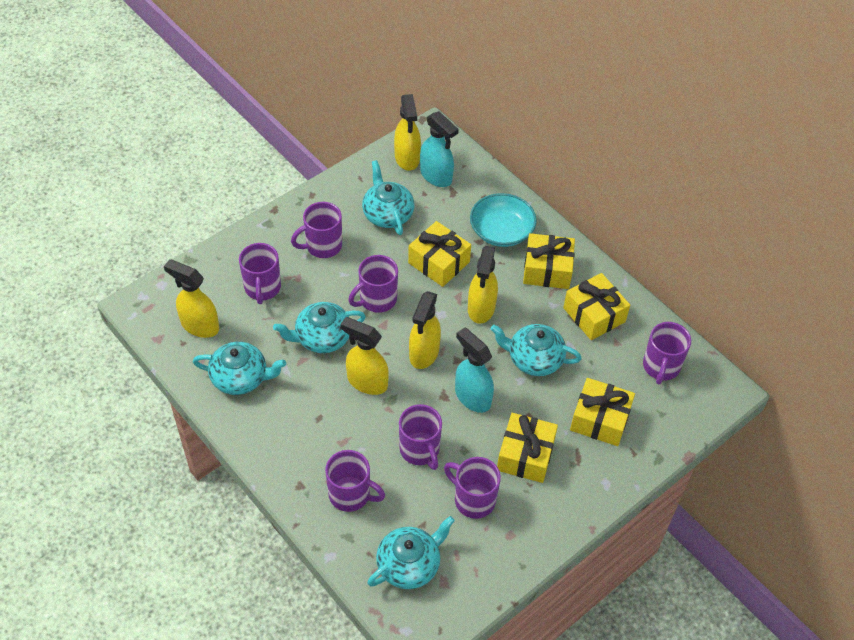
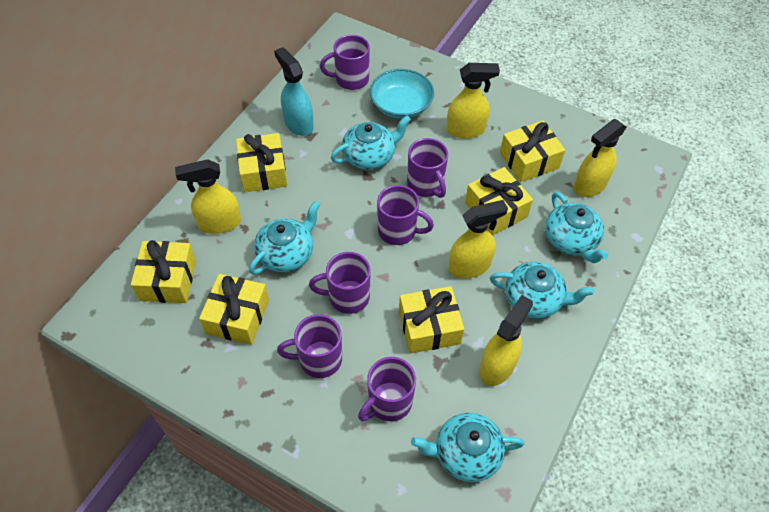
purple mug: 7 -> 6
turquoise spray bottle: 2 -> 1
yellow gift: 5 -> 6

